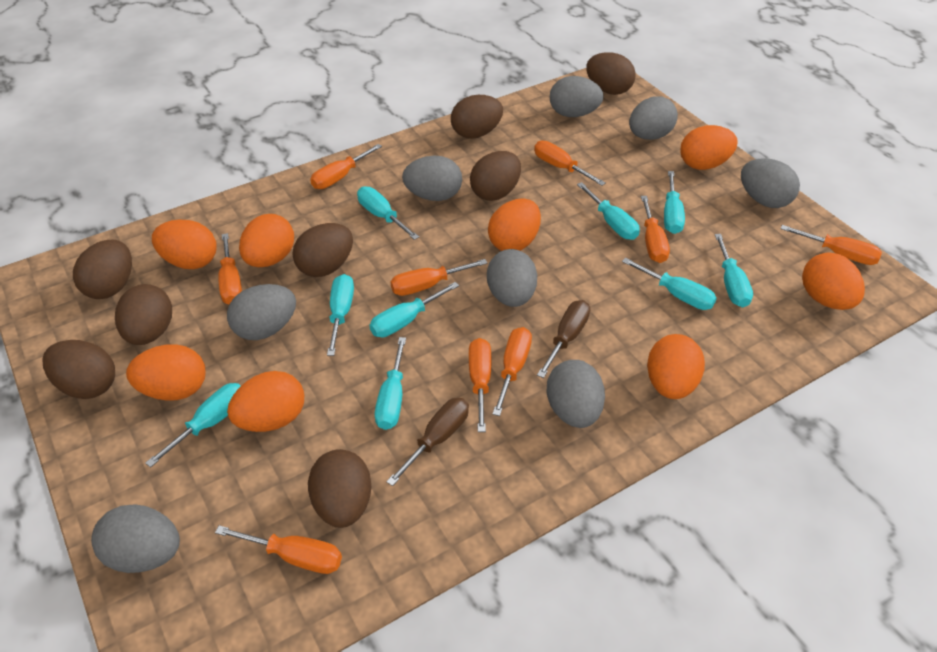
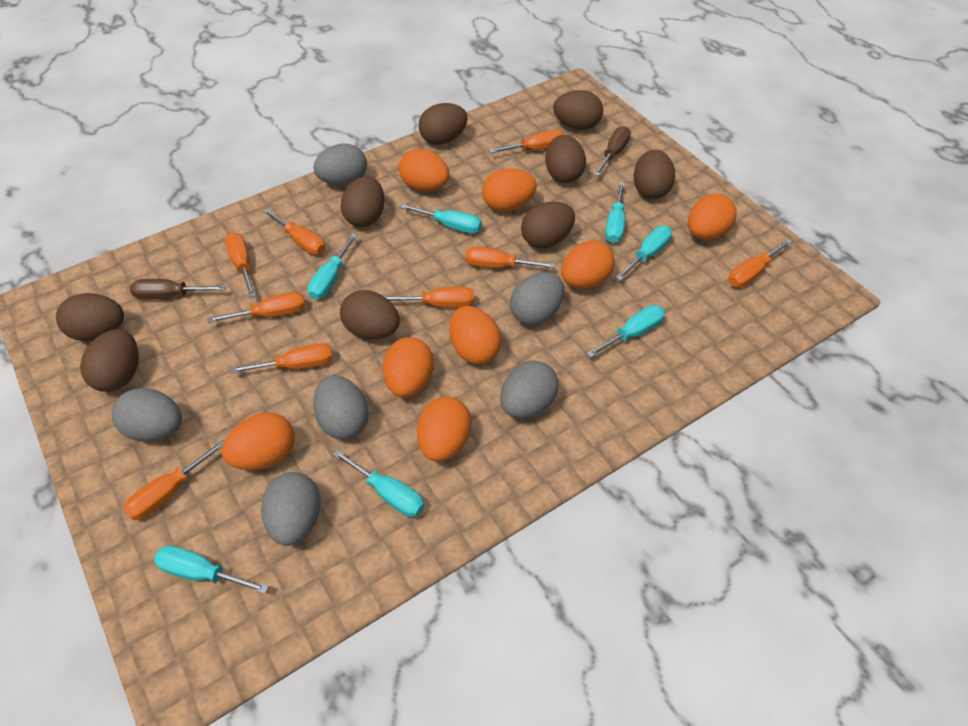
brown egg: 8 -> 9
grey egg: 8 -> 6
turquoise screwdriver: 9 -> 7

